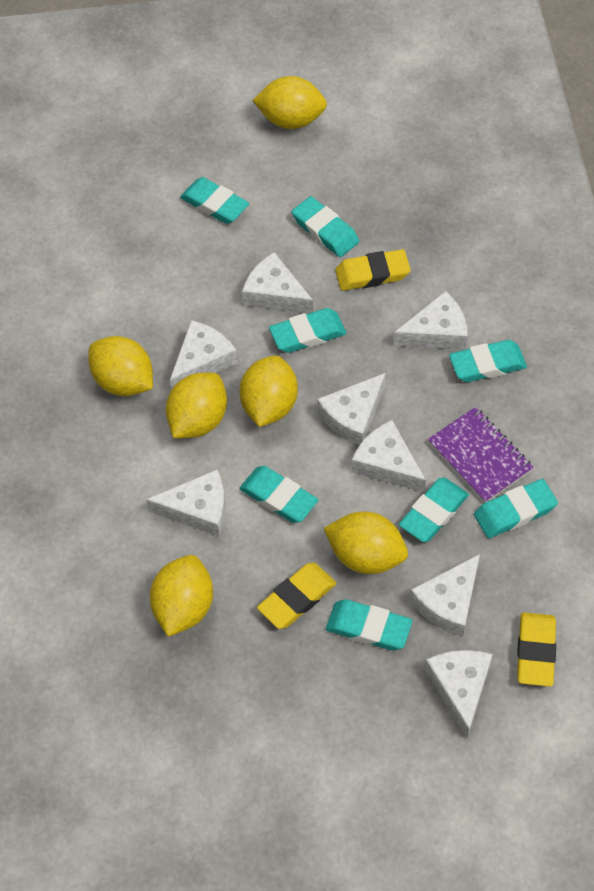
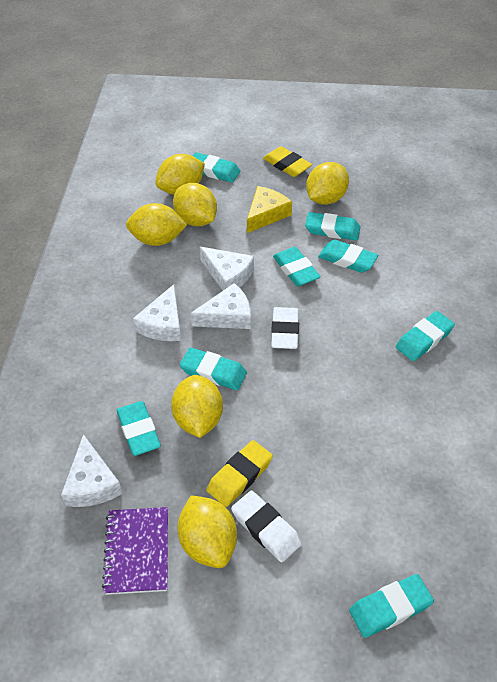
white cheese: 8 -> 4
white eraser: 0 -> 2
yellow cheese: 0 -> 1
yellow eraser: 3 -> 2

